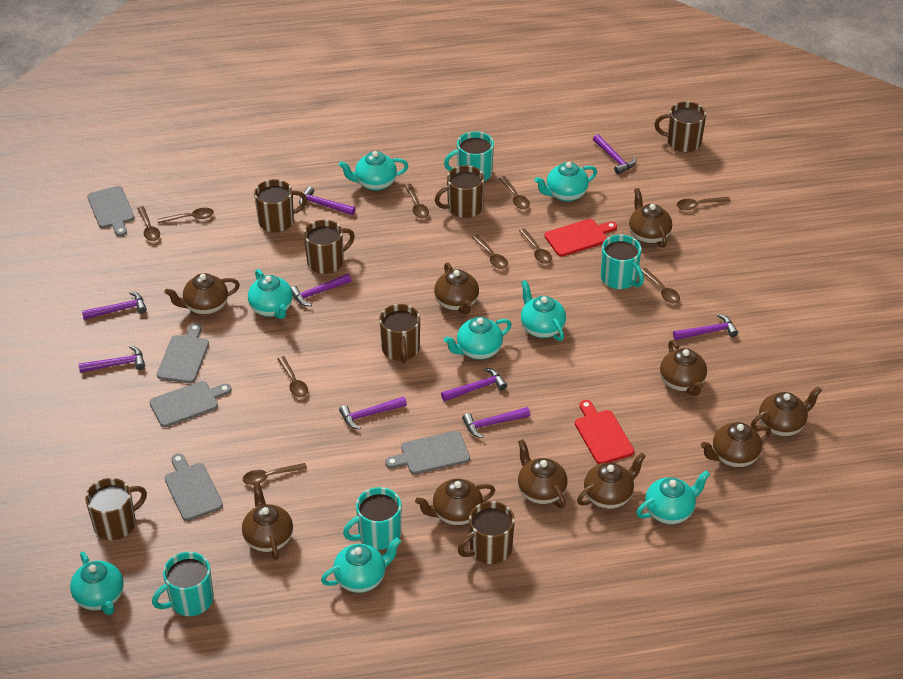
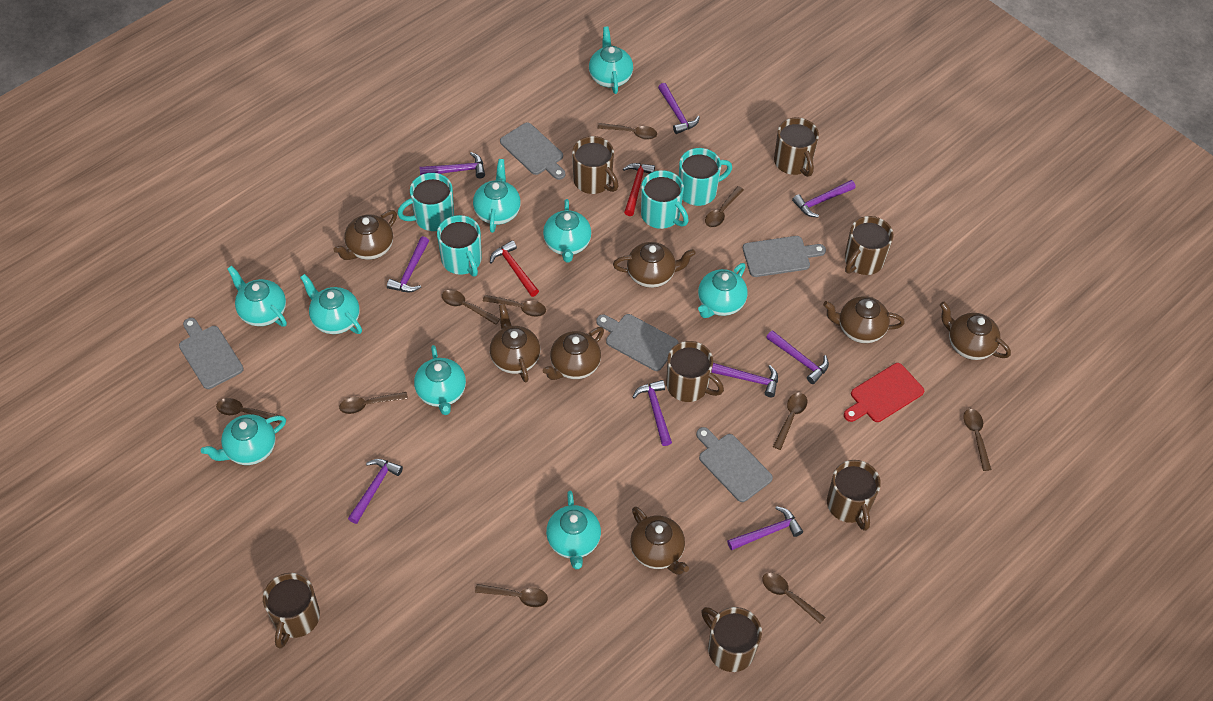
brown teapot: 10 -> 7
red cutting board: 2 -> 1
red hammer: 0 -> 2
turquoise teapot: 8 -> 9

